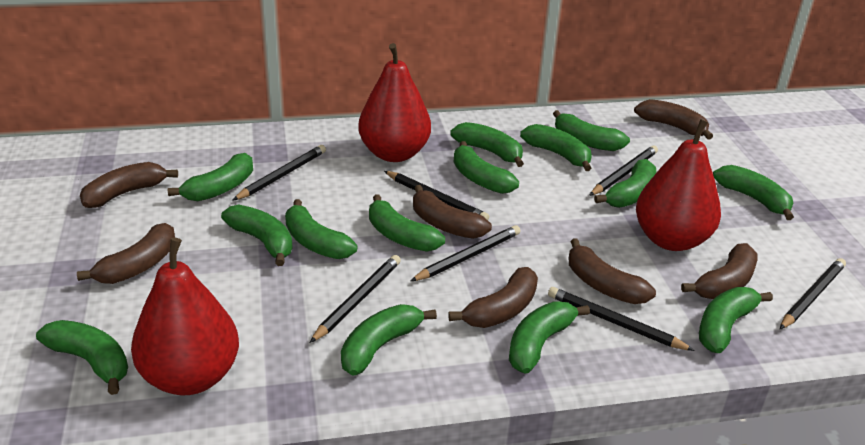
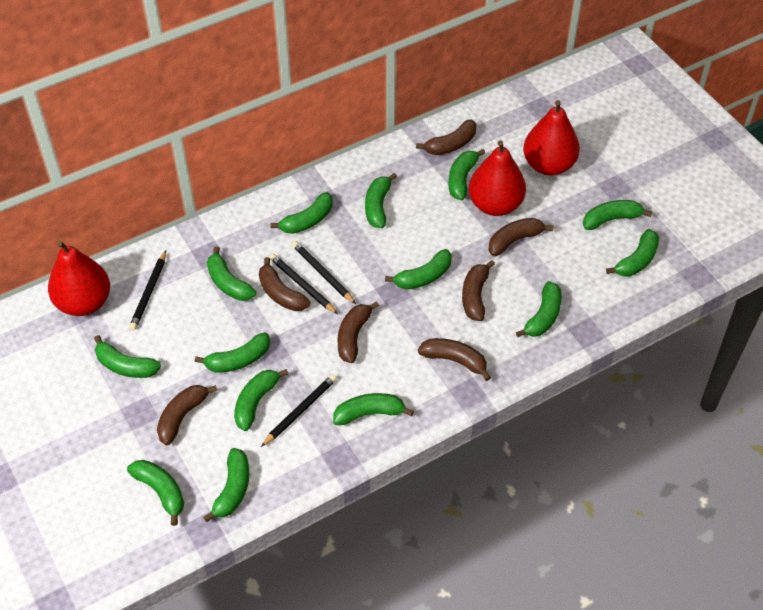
black pencil: 7 -> 4

